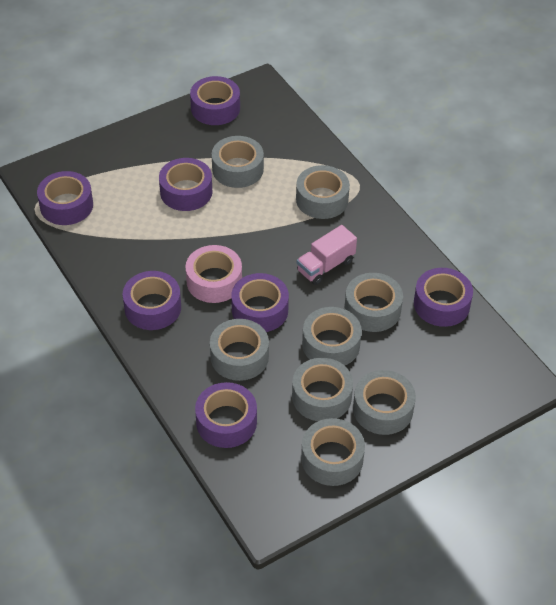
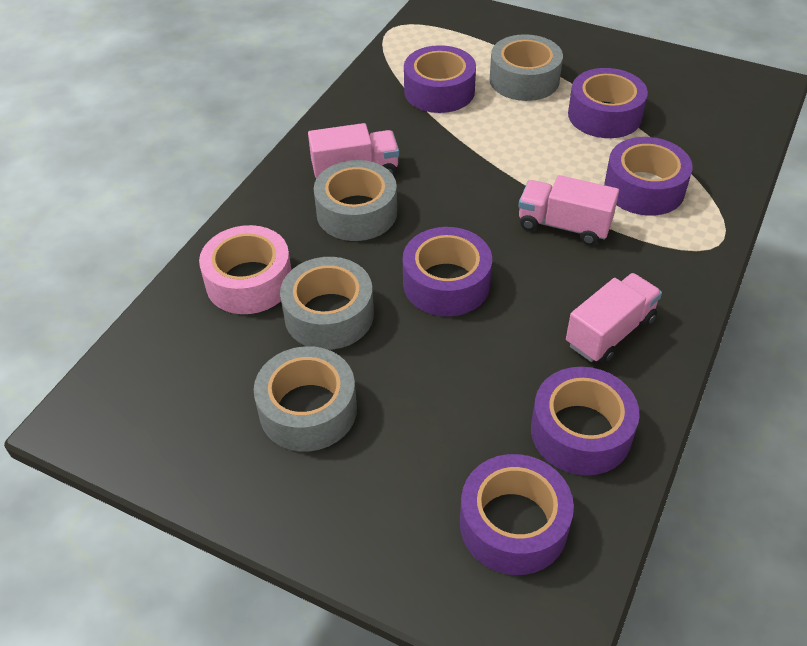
grey tape: 8 -> 4
pink truck: 1 -> 3
purple tape: 7 -> 6

